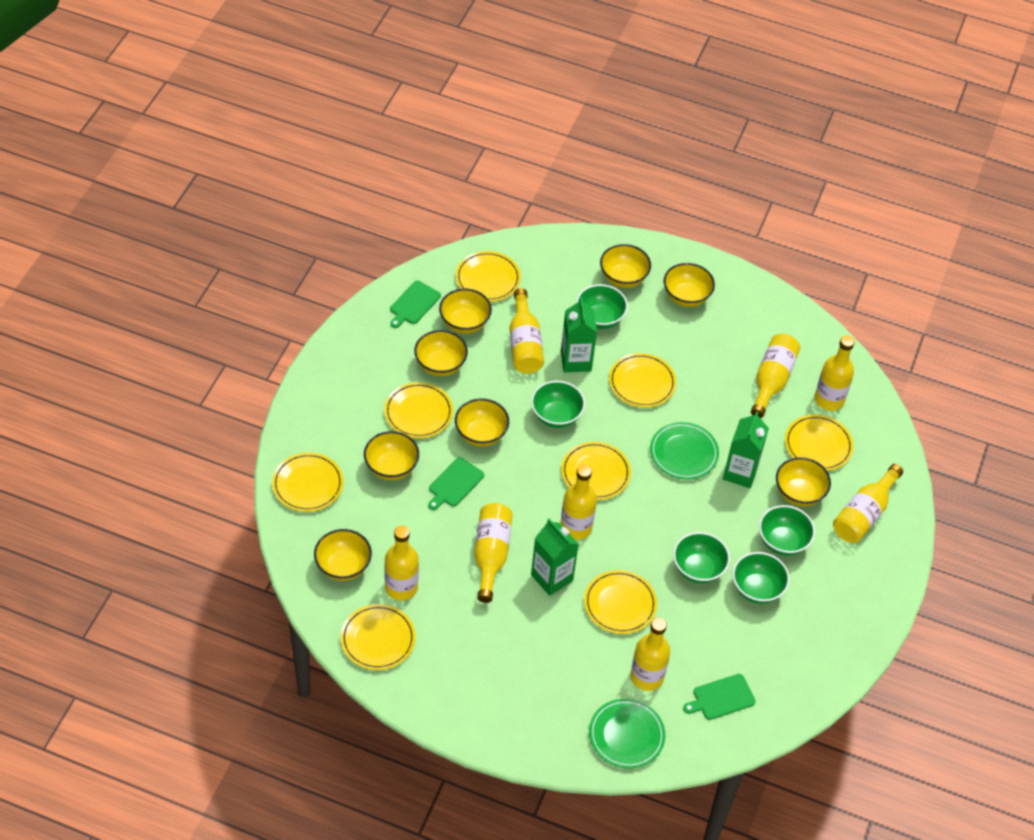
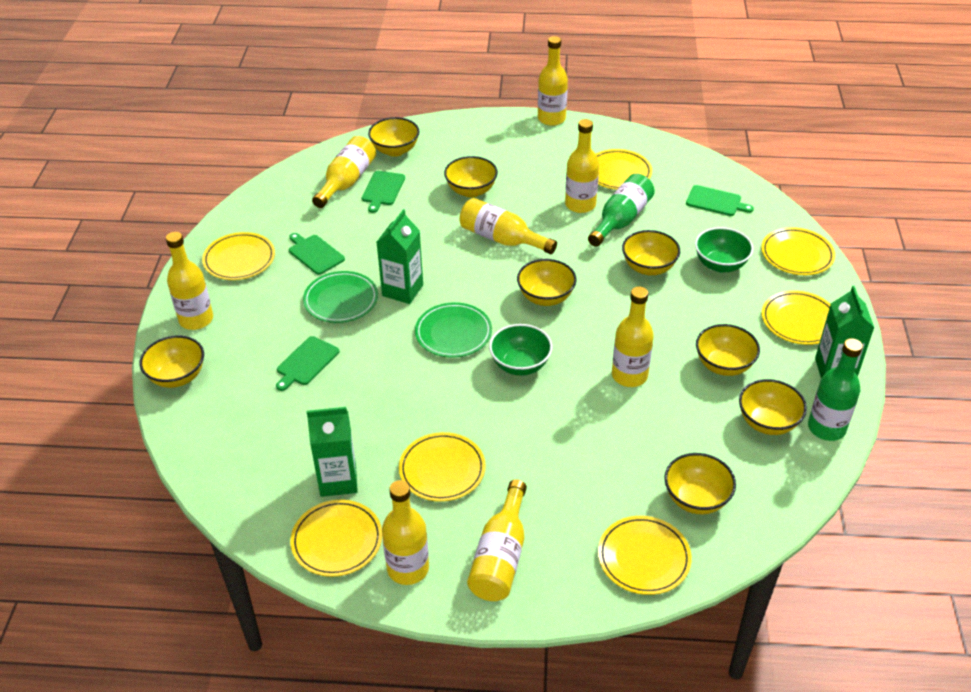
green bottle: 0 -> 2
green bowl: 5 -> 2
green cutting board: 3 -> 4
yellow plate: 8 -> 7

